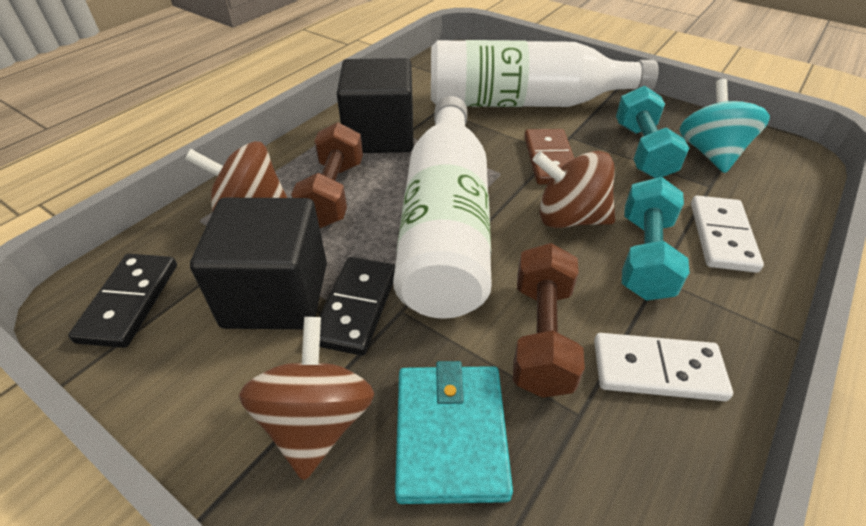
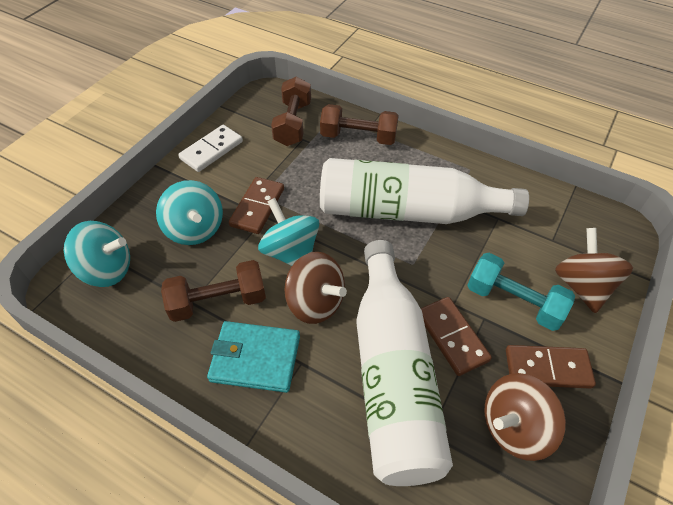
black cube: 2 -> 0
black domino: 2 -> 0
brown domino: 1 -> 3
brown dumbbell: 2 -> 3
turquoise dumbbell: 2 -> 1
turquoise spinning top: 1 -> 3
white domino: 2 -> 1

